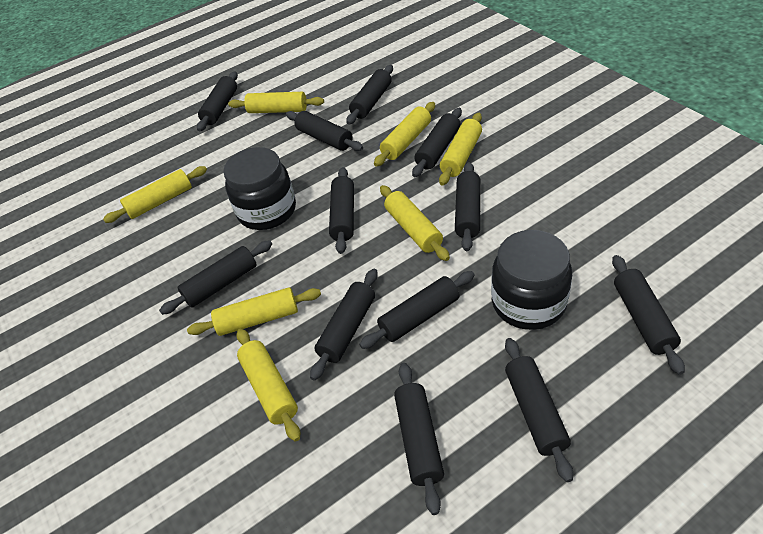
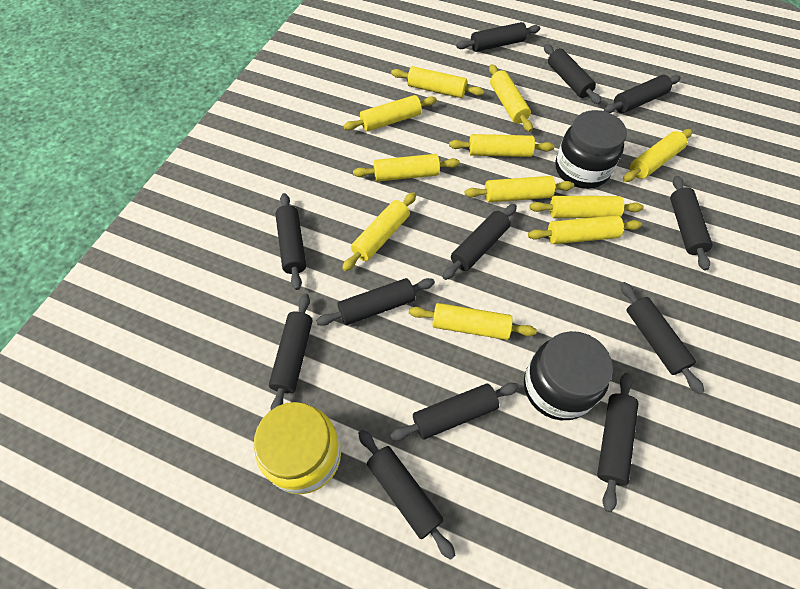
yellow jar: 0 -> 1
yellow rolling pin: 7 -> 11

